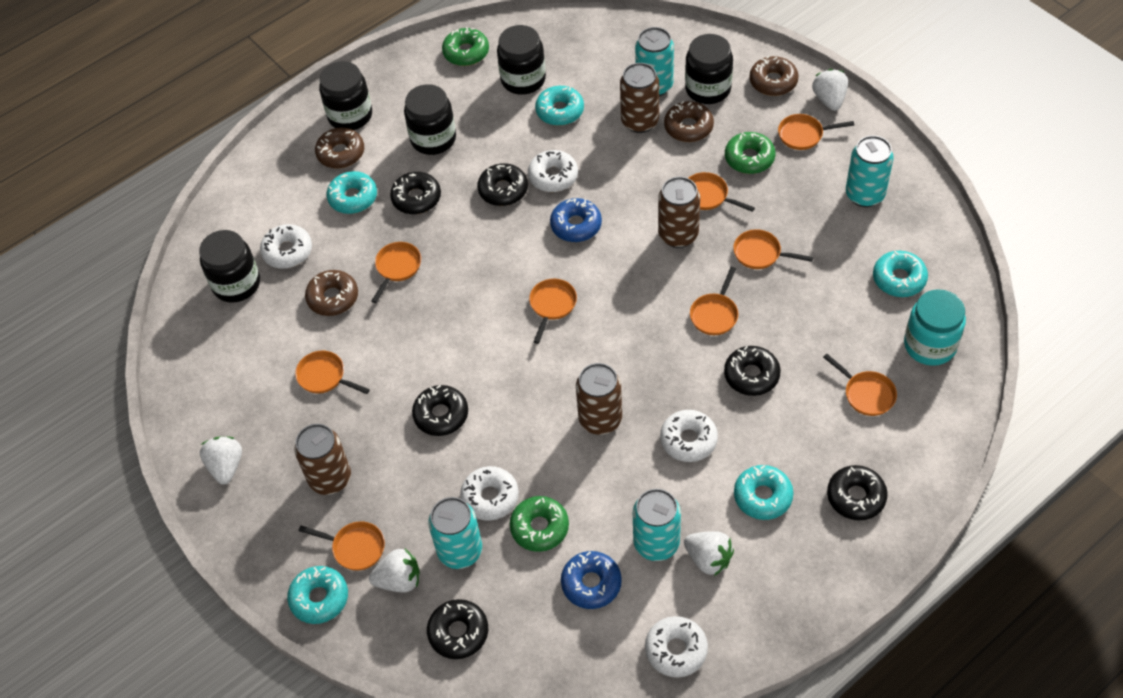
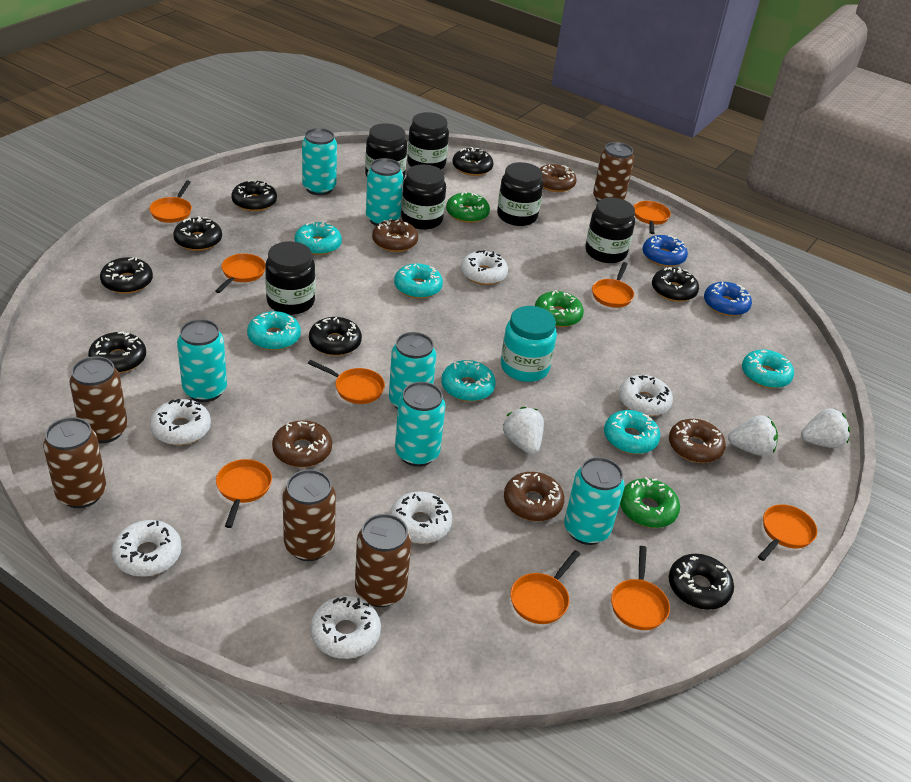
black donut: 6 -> 8
black jar: 5 -> 6
brown can: 4 -> 5
brown donut: 4 -> 5
turquoise can: 4 -> 6
turquoise donut: 5 -> 6
white donut: 5 -> 6
white strawberry: 4 -> 3

